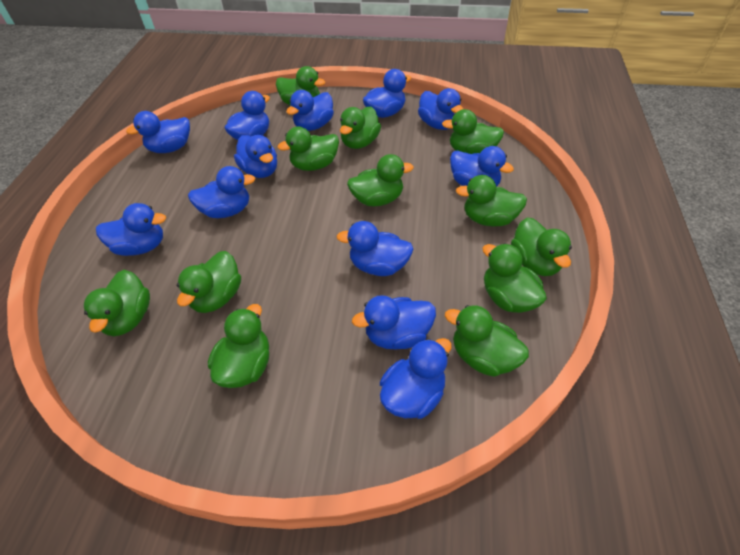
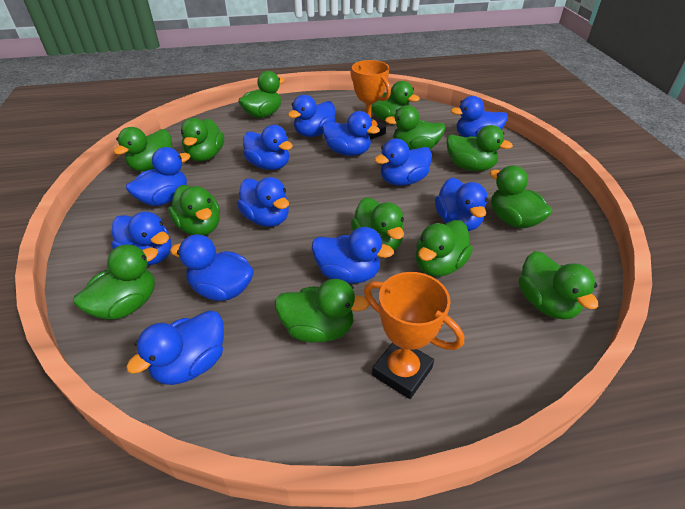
green duck: 12 -> 13
orange trophy: 0 -> 2

